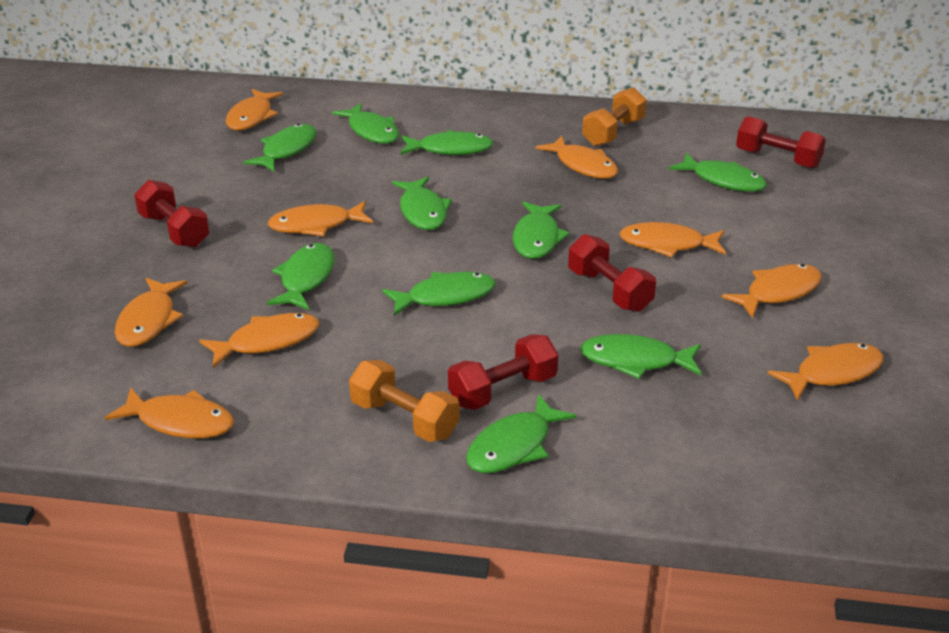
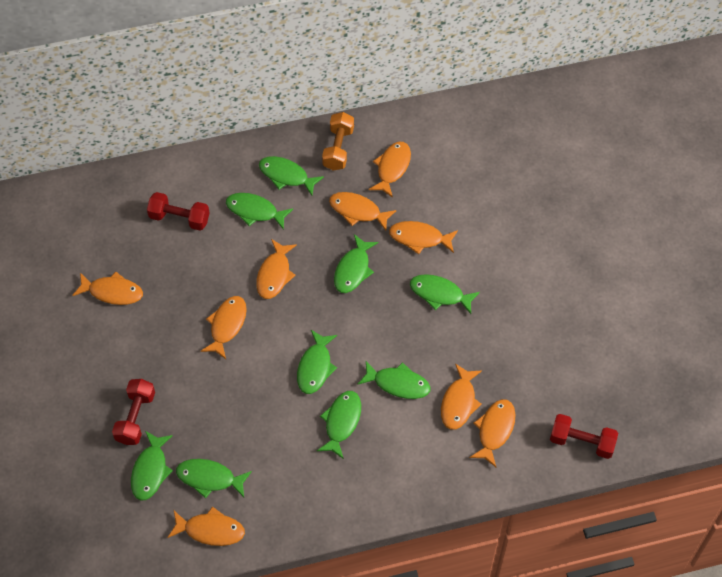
green fish: 10 -> 9
orange dumbbell: 2 -> 1
red dumbbell: 4 -> 3

